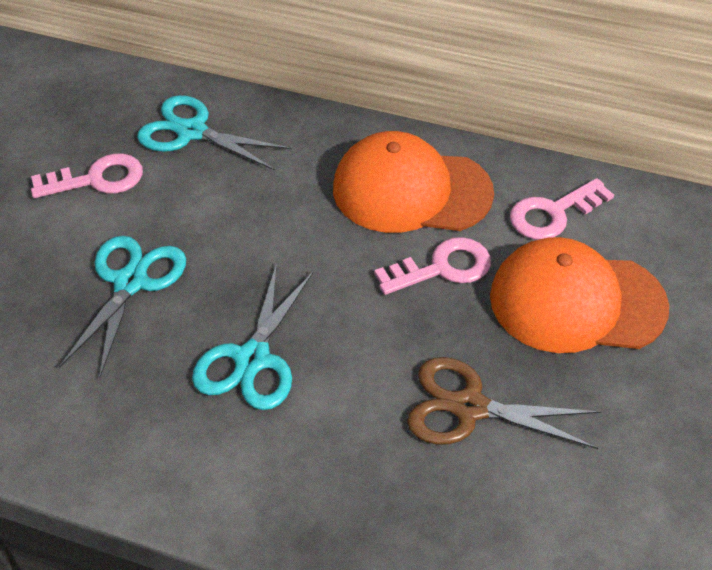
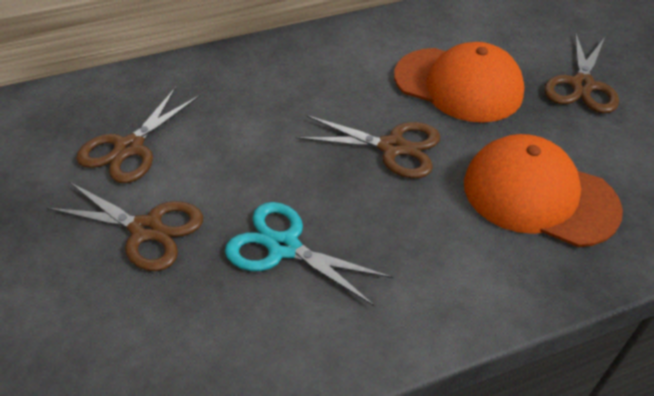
brown scissors: 1 -> 4
pink key: 3 -> 0
turquoise scissors: 3 -> 1

